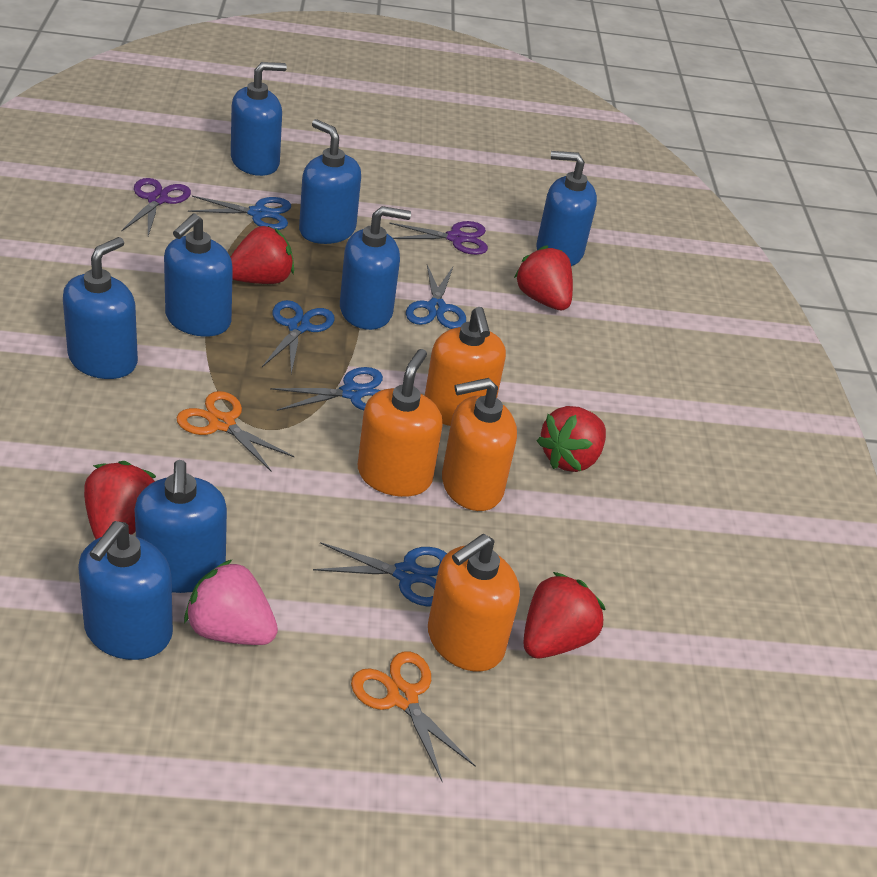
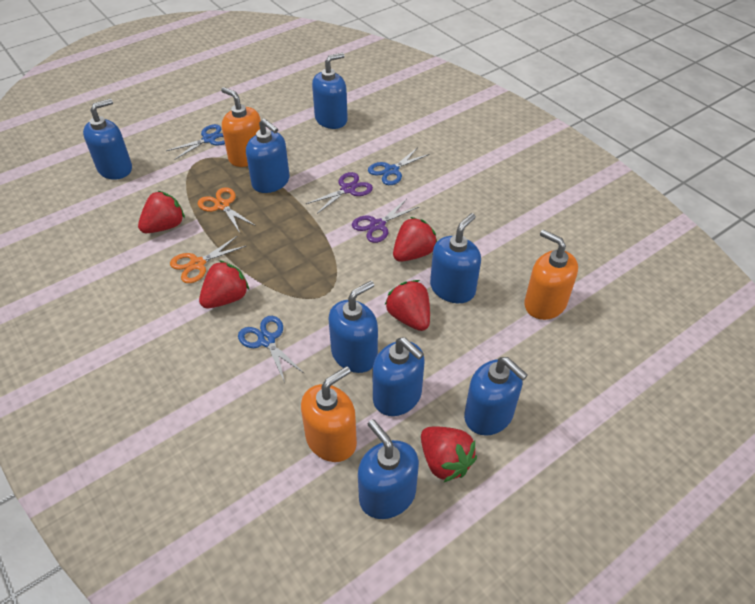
blue scissors: 5 -> 3
orange soap dispenser: 4 -> 3
pink strawberry: 1 -> 0

